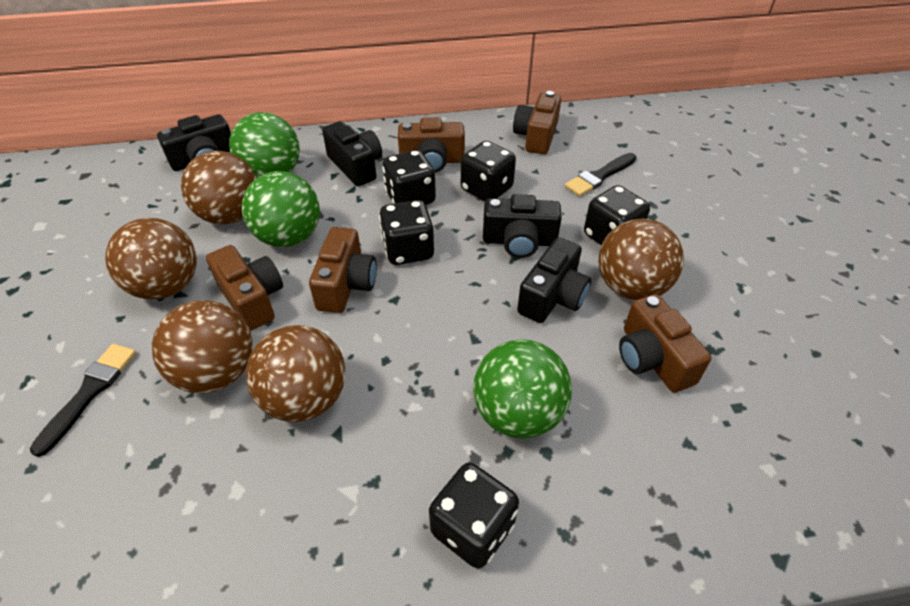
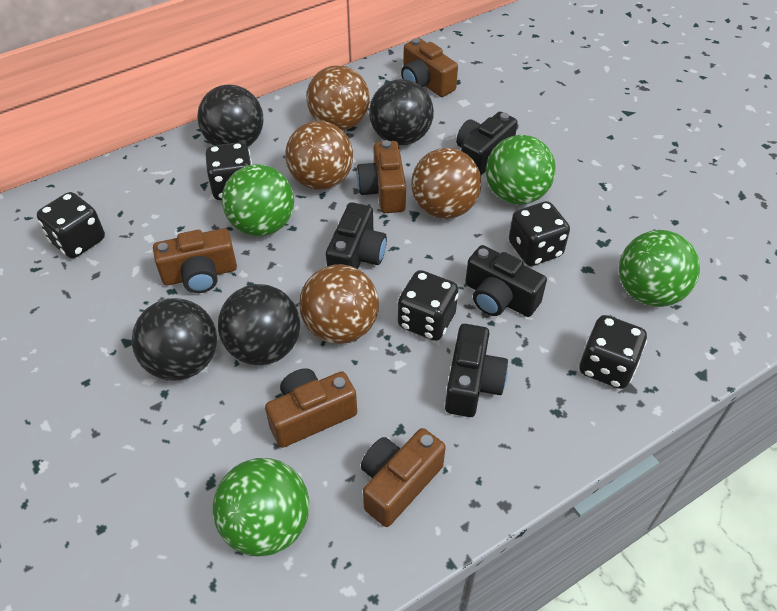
black ball: 0 -> 4
black brush: 2 -> 0
brown ball: 5 -> 4
green ball: 3 -> 4

